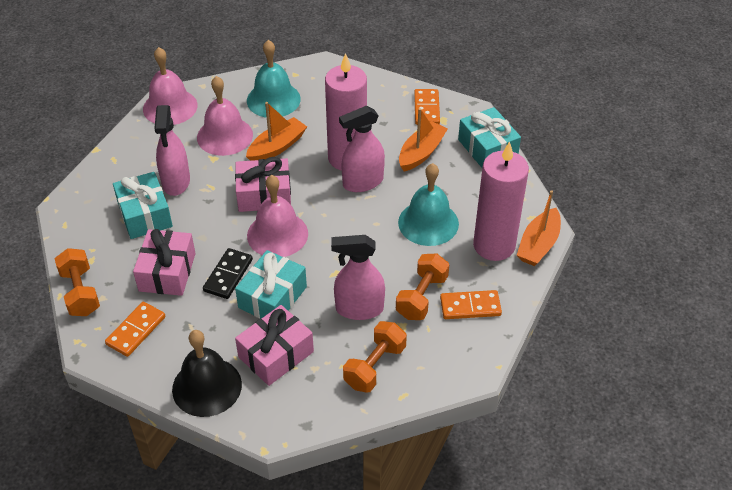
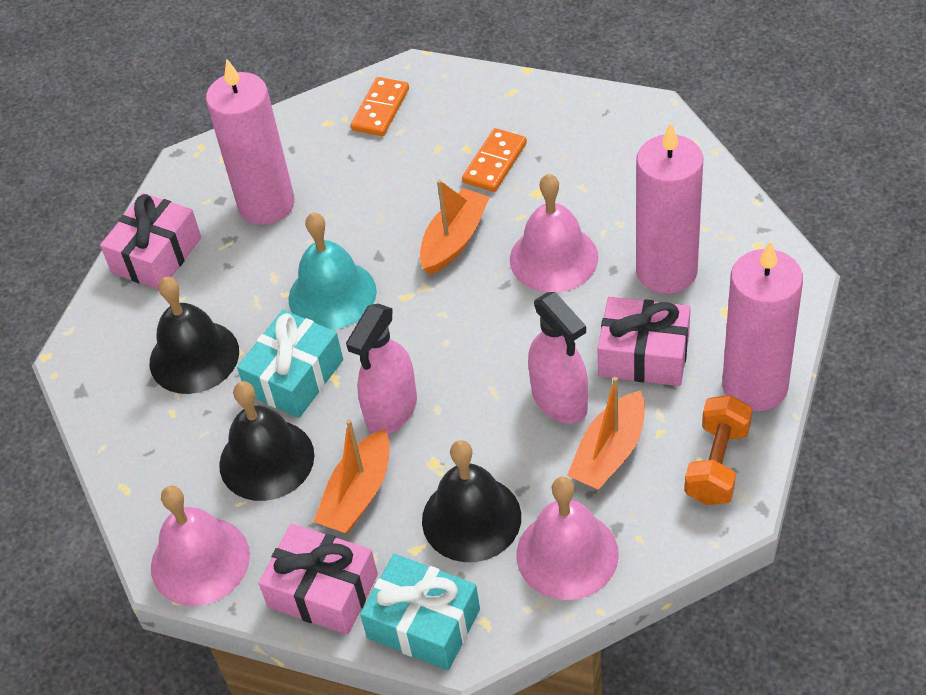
black bell: 1 -> 3
black domino: 1 -> 0
orange domino: 3 -> 2
orange dumbbell: 3 -> 1
pink candle: 2 -> 3
pink spray bottle: 3 -> 2
turquoise bell: 2 -> 1
turquoise gift: 3 -> 2

